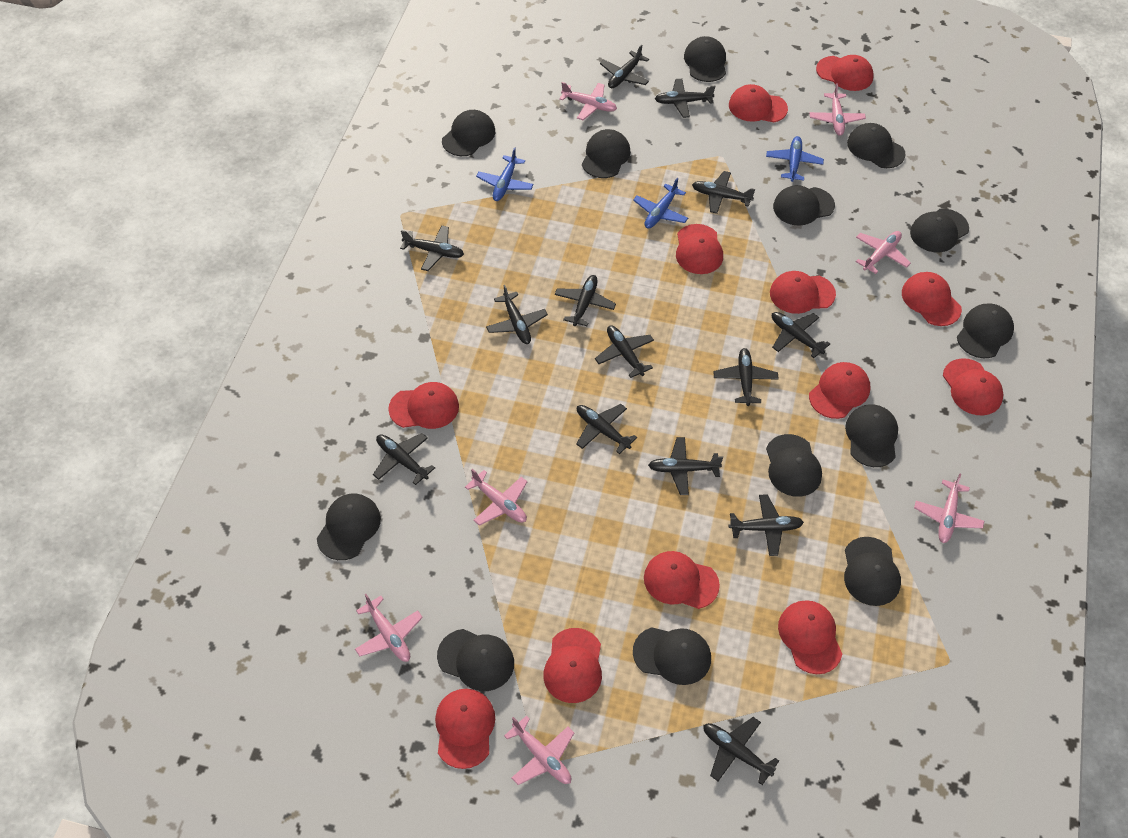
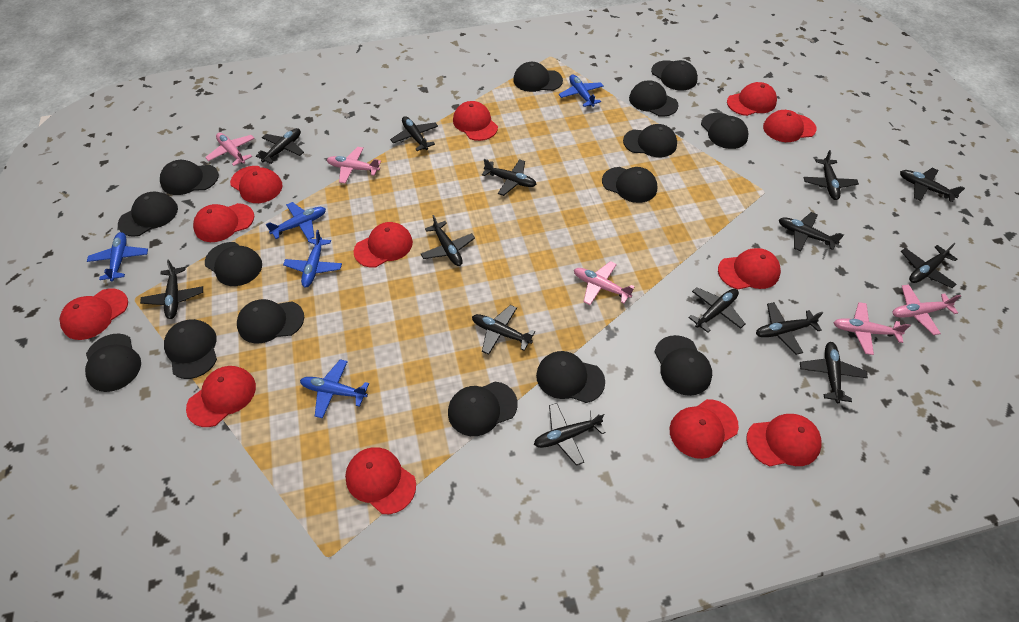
black cap: 13 -> 15
blue plane: 3 -> 5
pink plane: 7 -> 5

